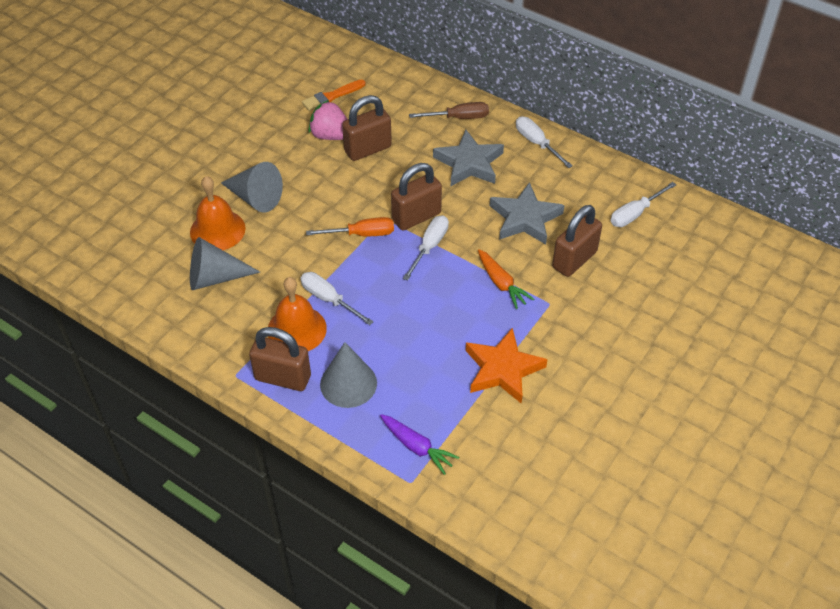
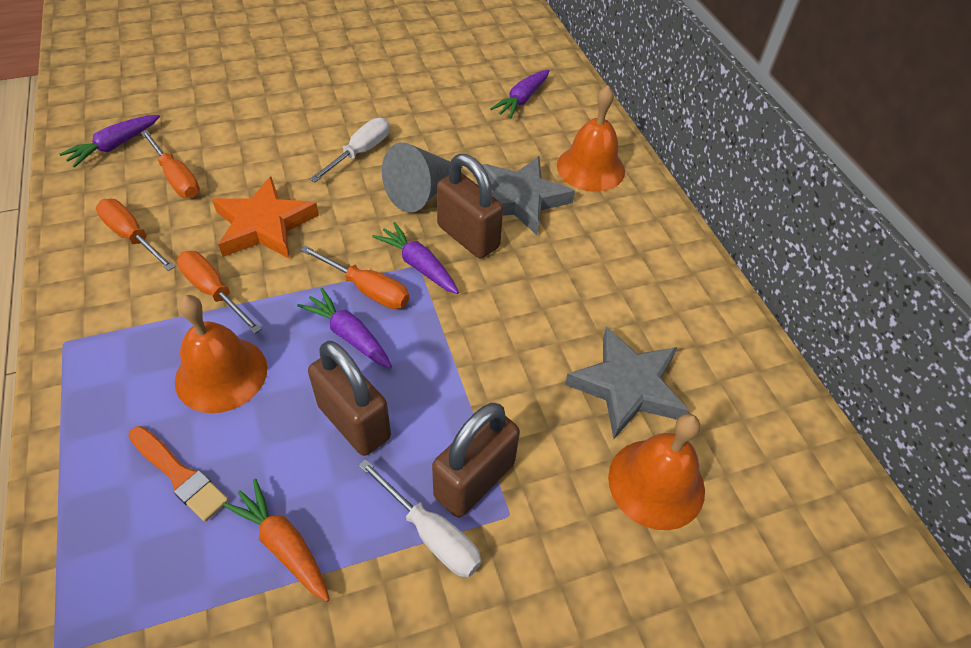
brown padlock: 4 -> 3
brown screwdriver: 1 -> 0
grey cone: 3 -> 1
orange bell: 2 -> 3
orange screwdriver: 1 -> 4
pink strawberry: 1 -> 0
purple carrot: 1 -> 4
white screwdriver: 4 -> 2

